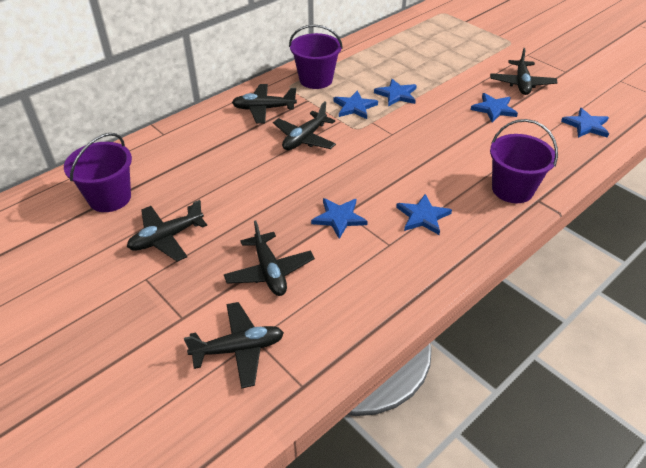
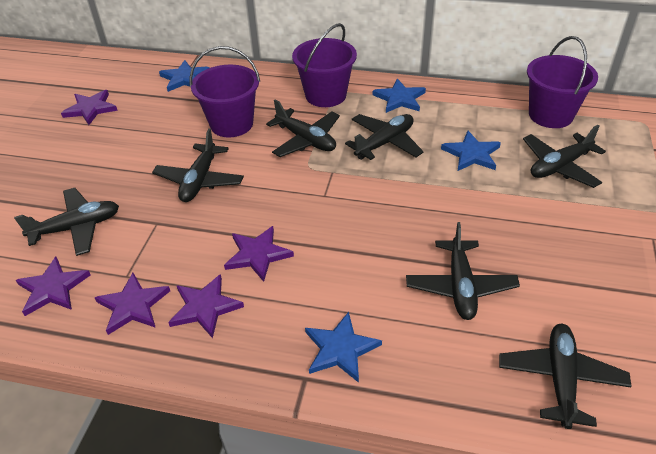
black plane: 6 -> 7
blue star: 6 -> 4
purple star: 0 -> 5

